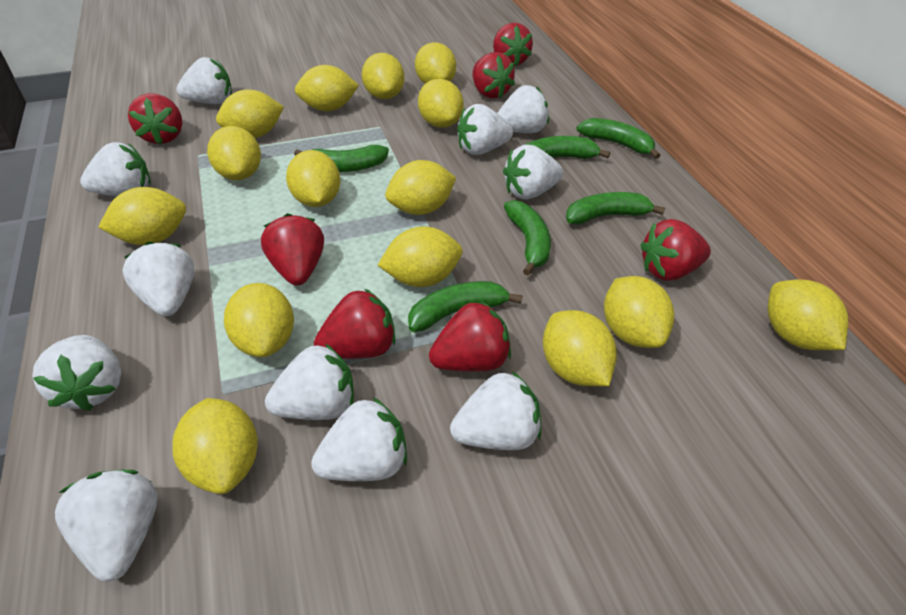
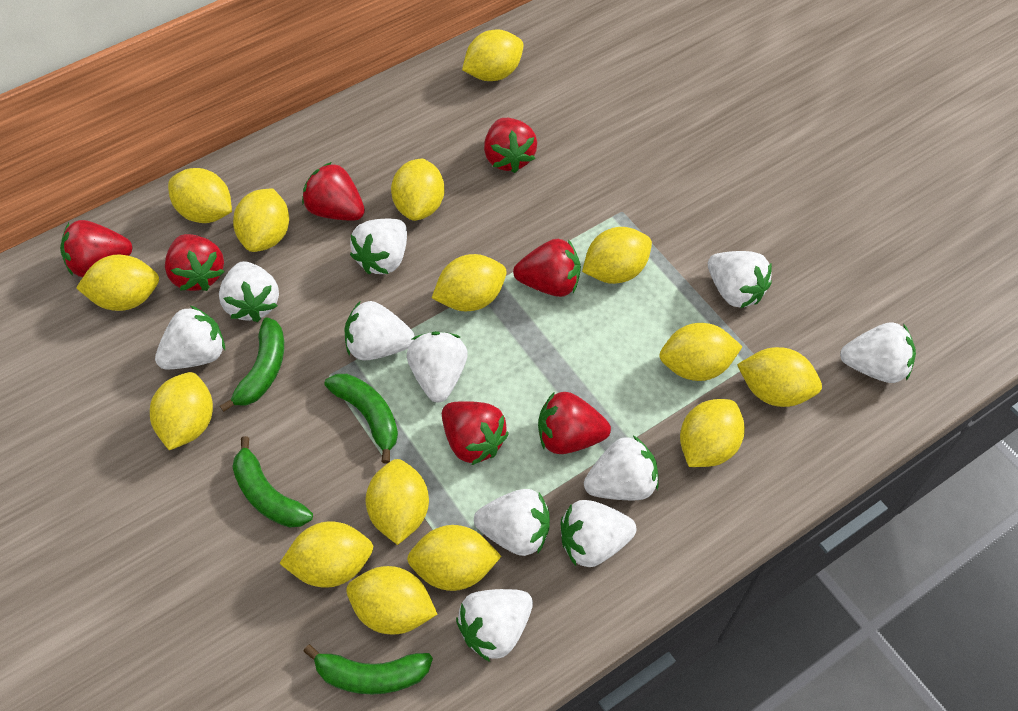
green banana: 6 -> 4

